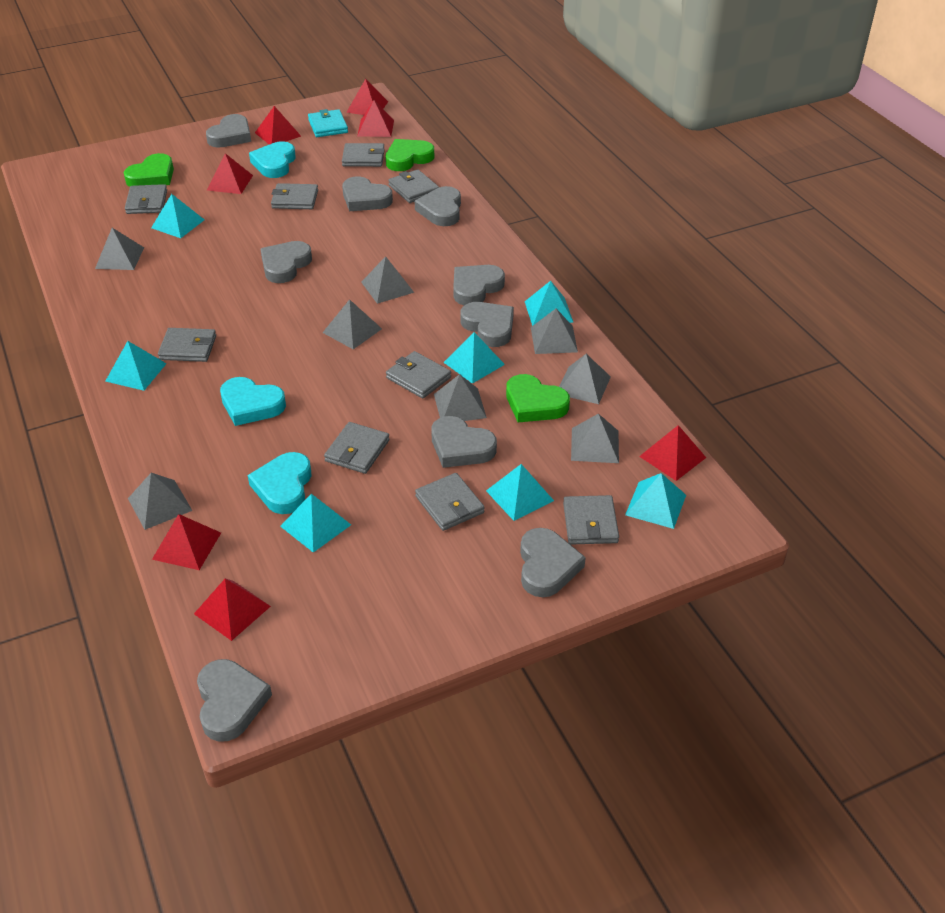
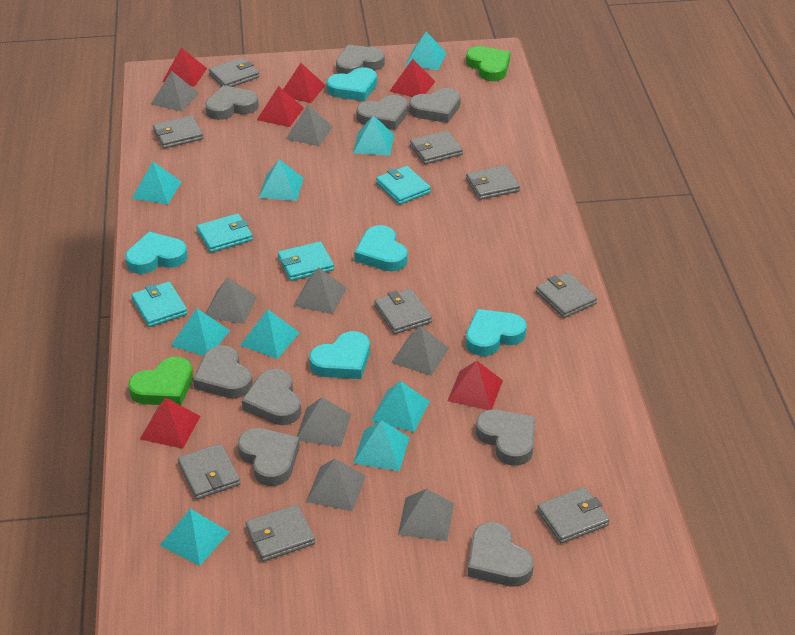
green heart: 3 -> 2
red pyramid: 7 -> 6
turquoise heart: 3 -> 5
turquoise pyramid: 7 -> 9
turquoise wallet: 1 -> 4

